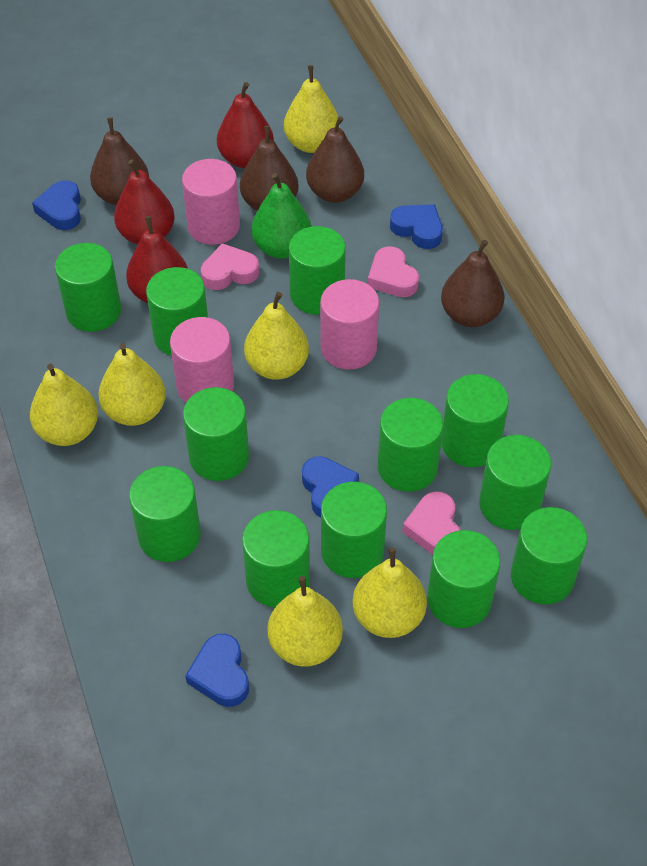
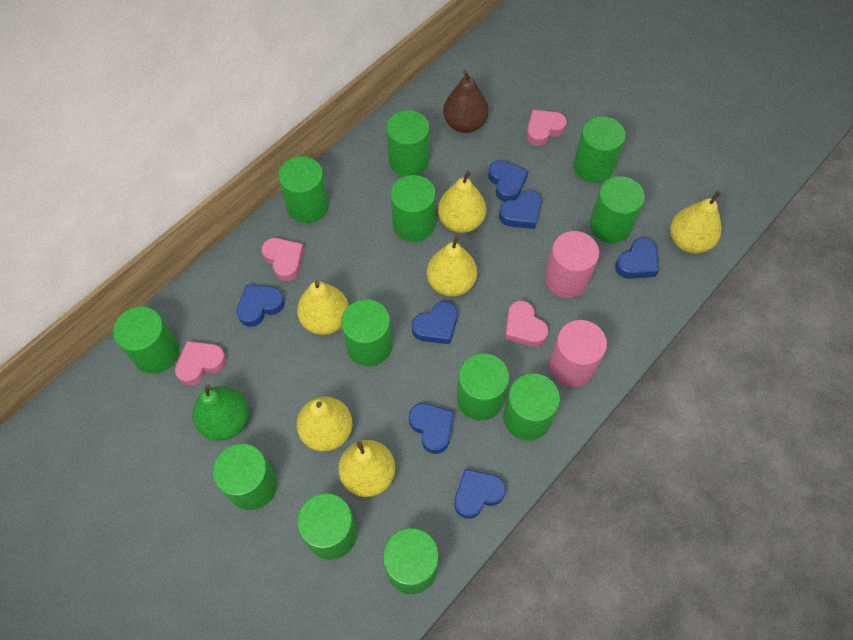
blue heart: 4 -> 7
brown pear: 4 -> 1
pink cylinder: 3 -> 2
pink heart: 3 -> 4
red pear: 3 -> 0

